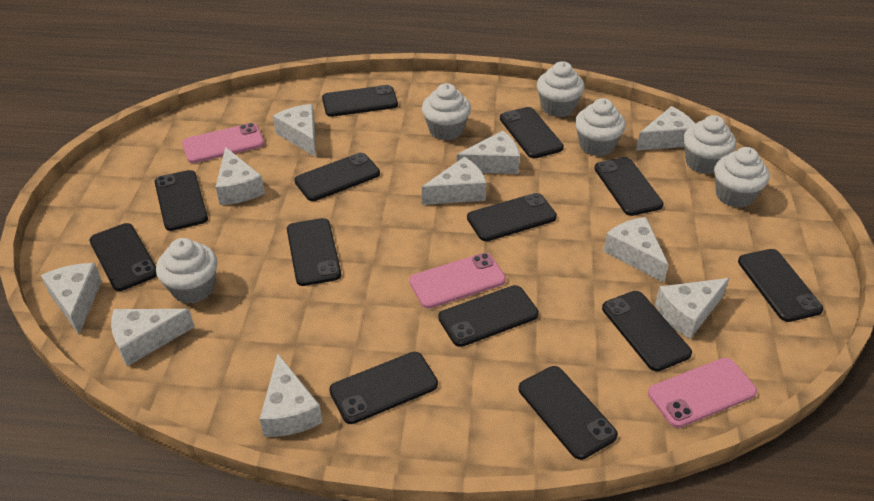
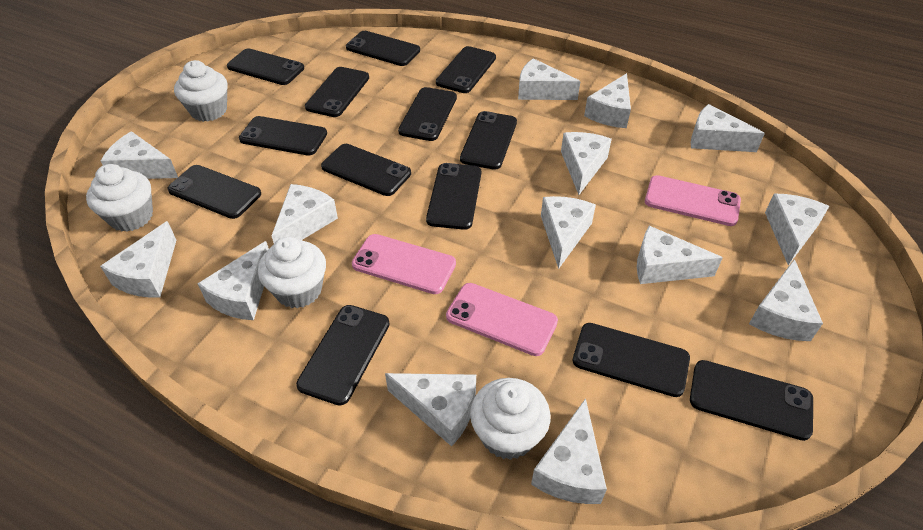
white cheese: 10 -> 14
white cupcake: 6 -> 4

